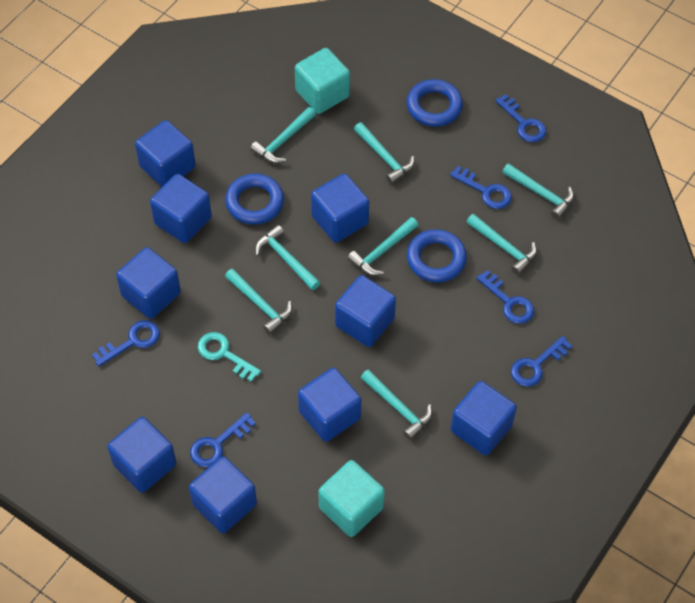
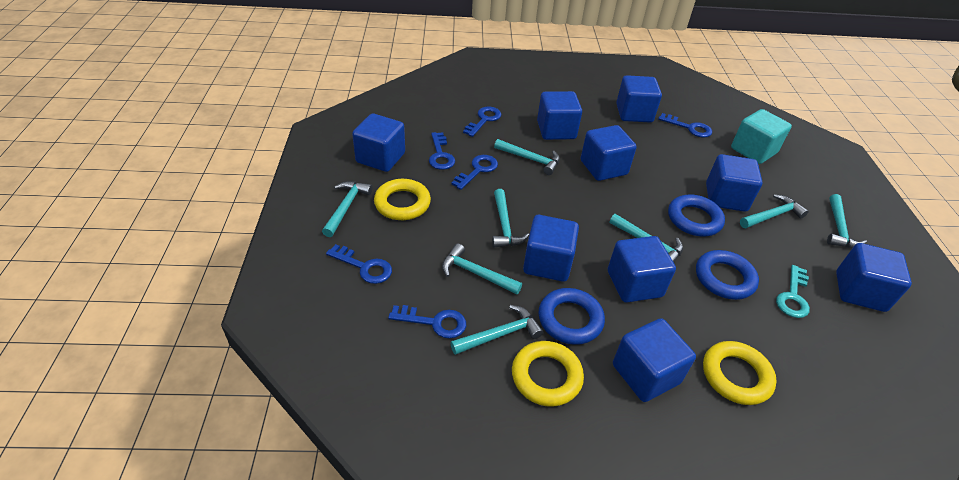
turquoise cube: 2 -> 1
yellow ring: 0 -> 3

